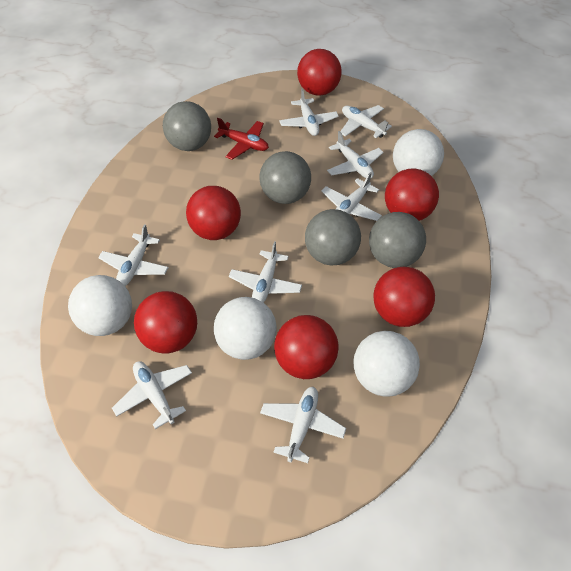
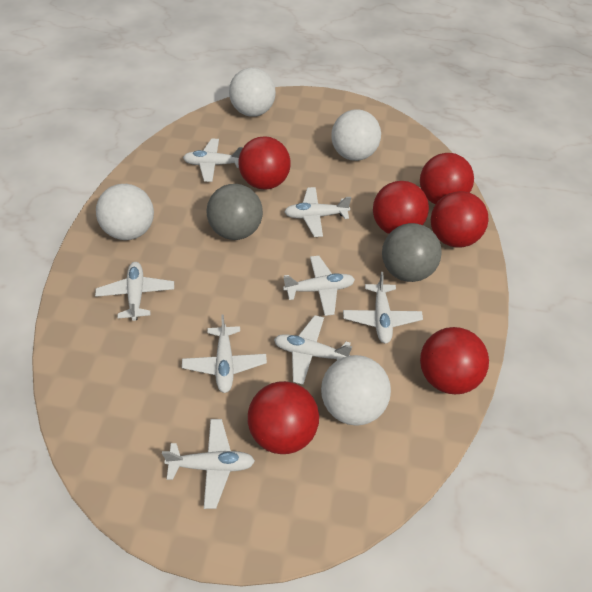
grey ball: 4 -> 2
red plane: 1 -> 0

